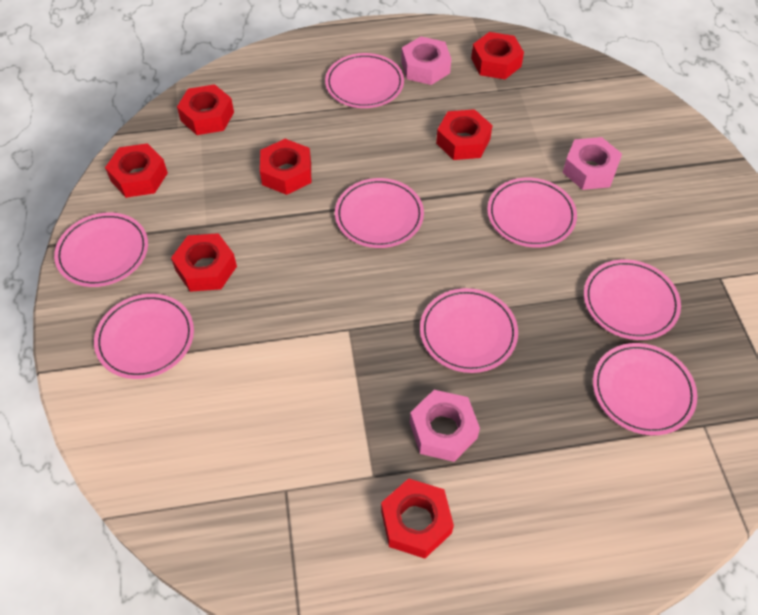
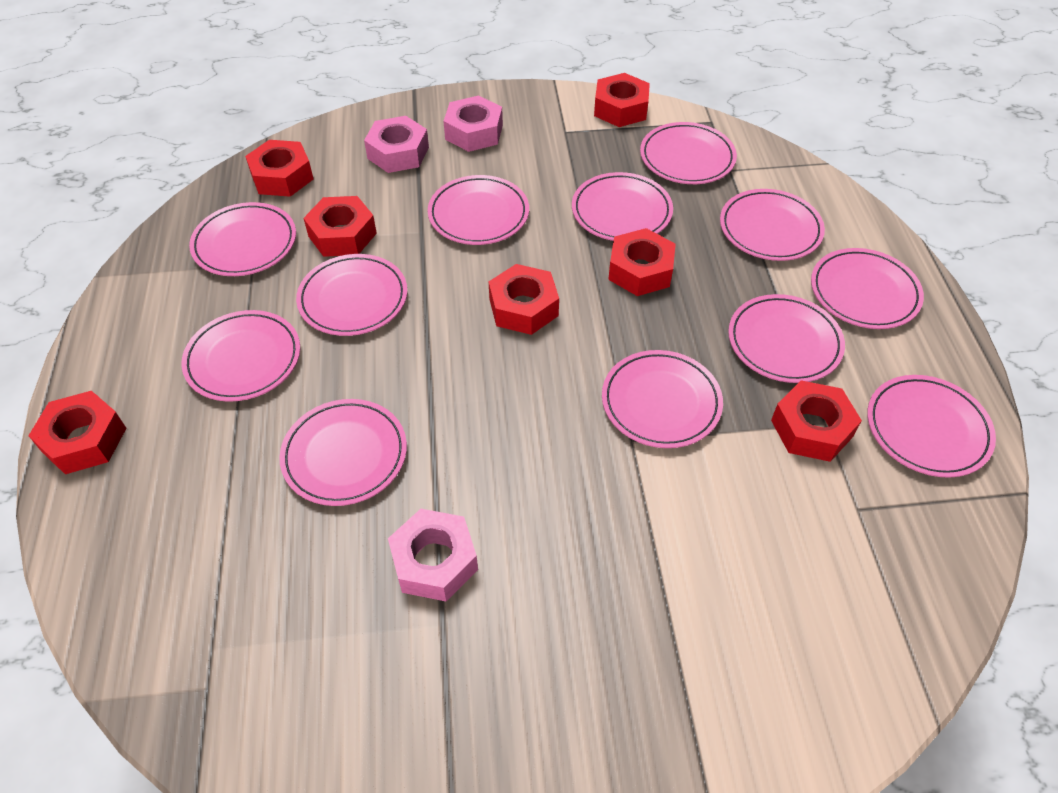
pink plate: 8 -> 12

